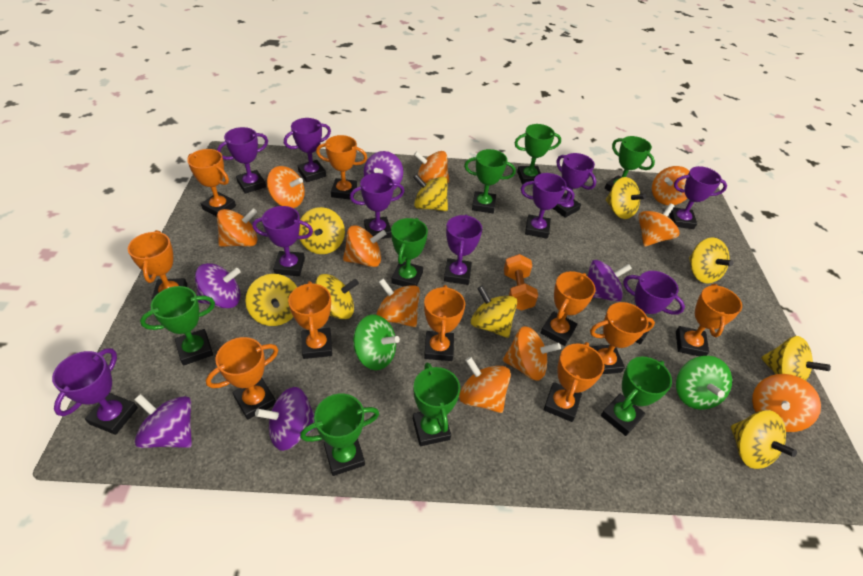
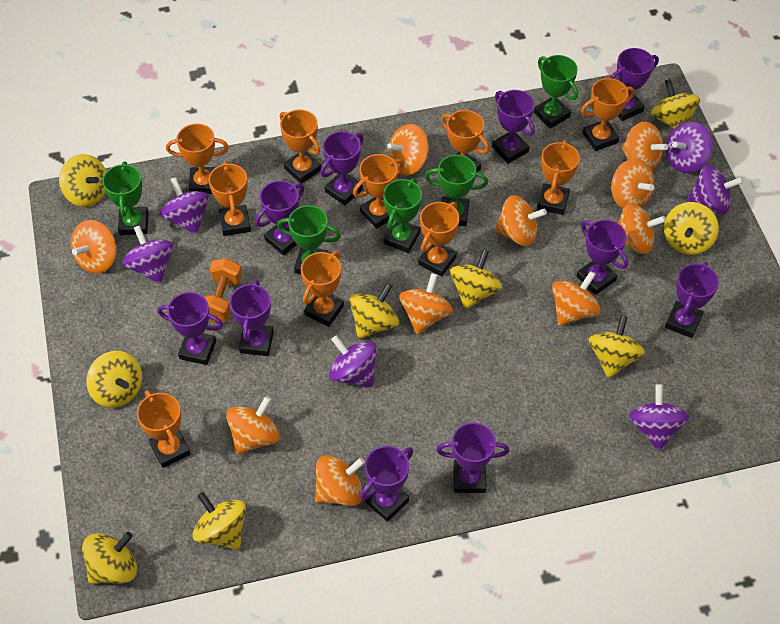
green spinning top: 2 -> 0
green trophy: 8 -> 5
purple spinning top: 5 -> 6

